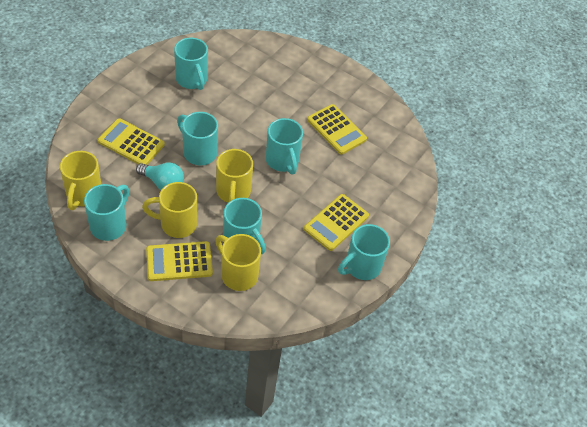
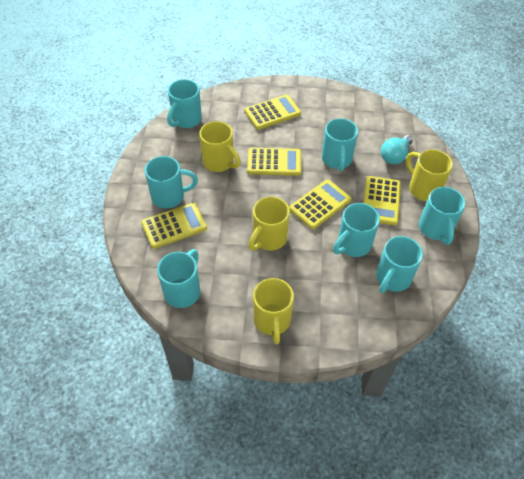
turquoise mug: 6 -> 7
yellow calculator: 4 -> 5

